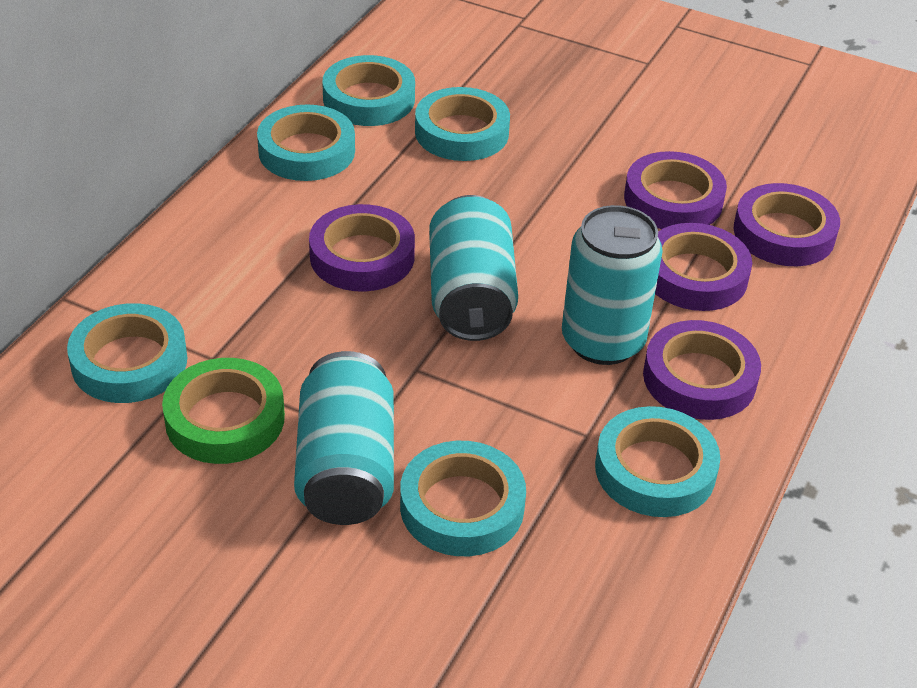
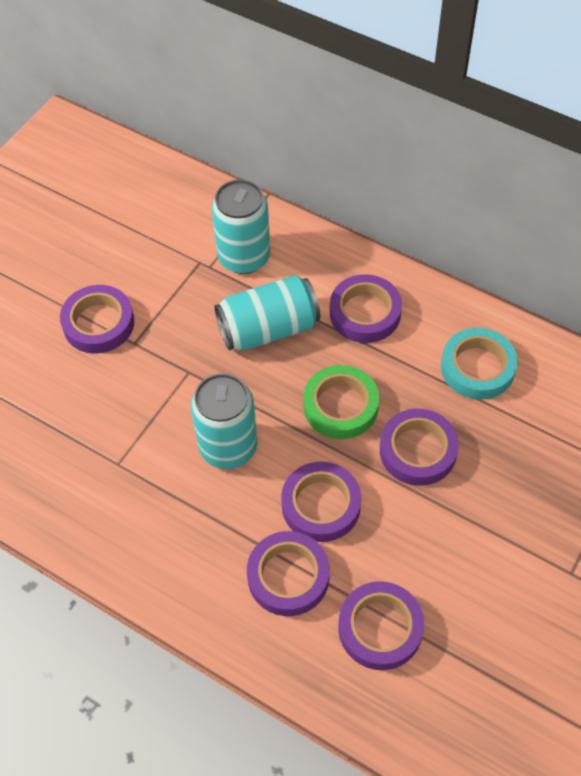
purple tape: 5 -> 6
turquoise tape: 6 -> 1

